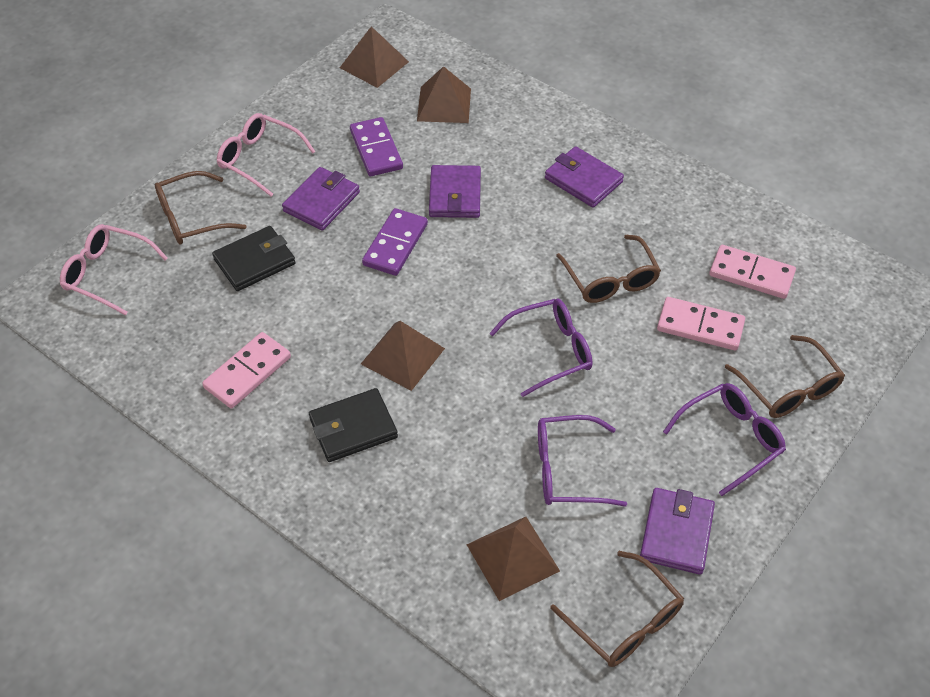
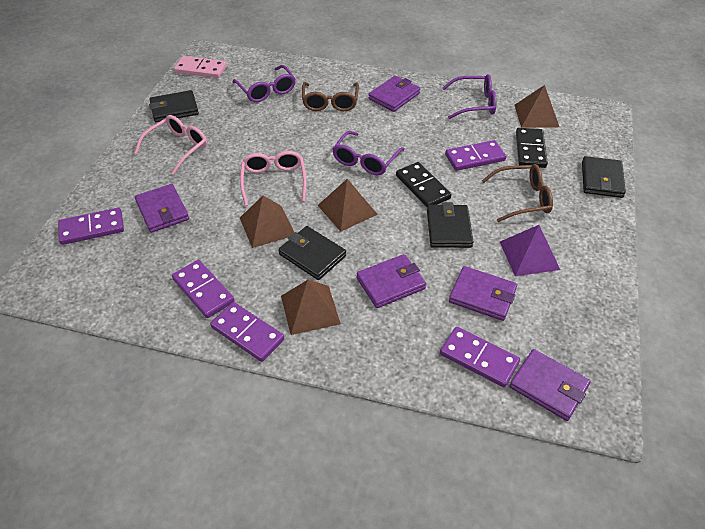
black domino: 0 -> 2
black wallet: 2 -> 4
brown glasses: 4 -> 2
pink domino: 3 -> 1
purple domino: 2 -> 5
purple pyramid: 0 -> 1
purple wallet: 4 -> 5

